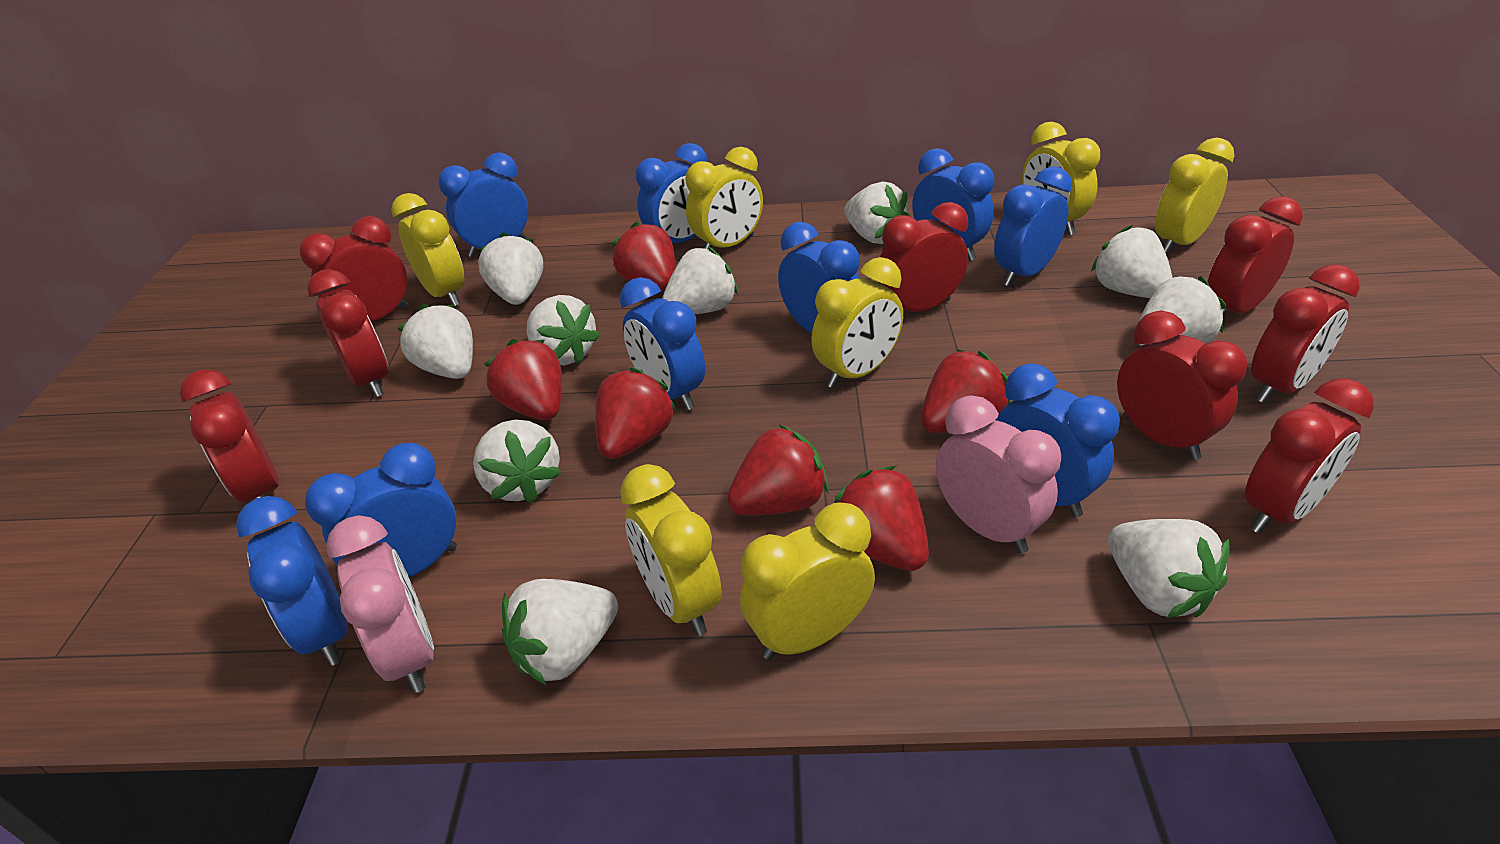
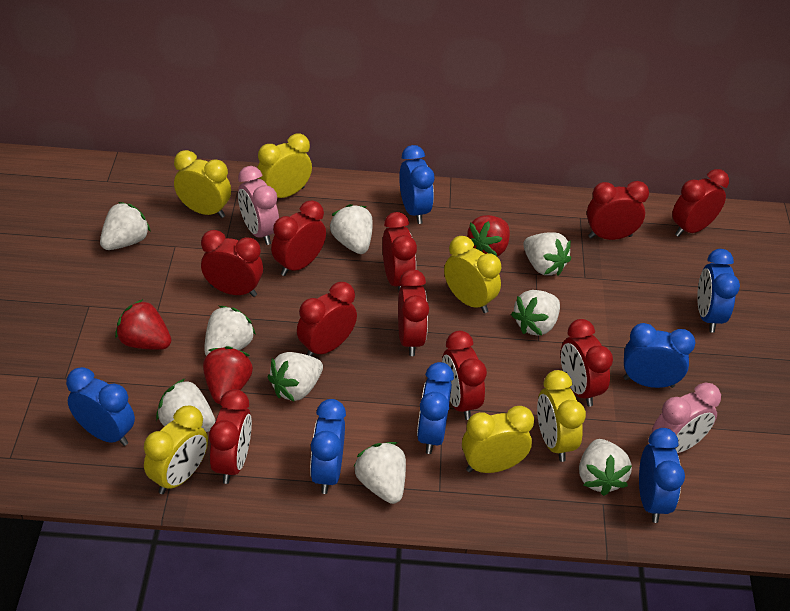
blue clock: 9 -> 7
red clock: 8 -> 10
red strawberry: 6 -> 3
white strawberry: 10 -> 9
yellow clock: 7 -> 6

